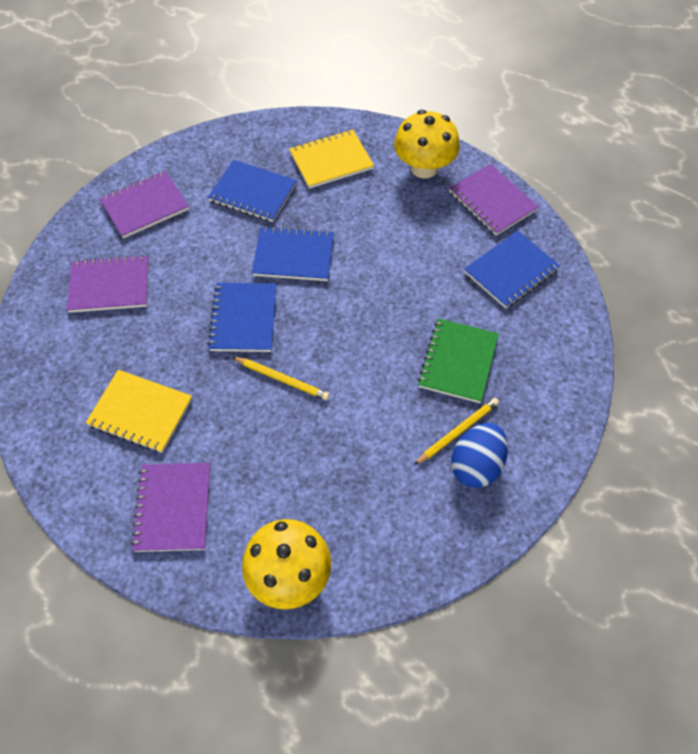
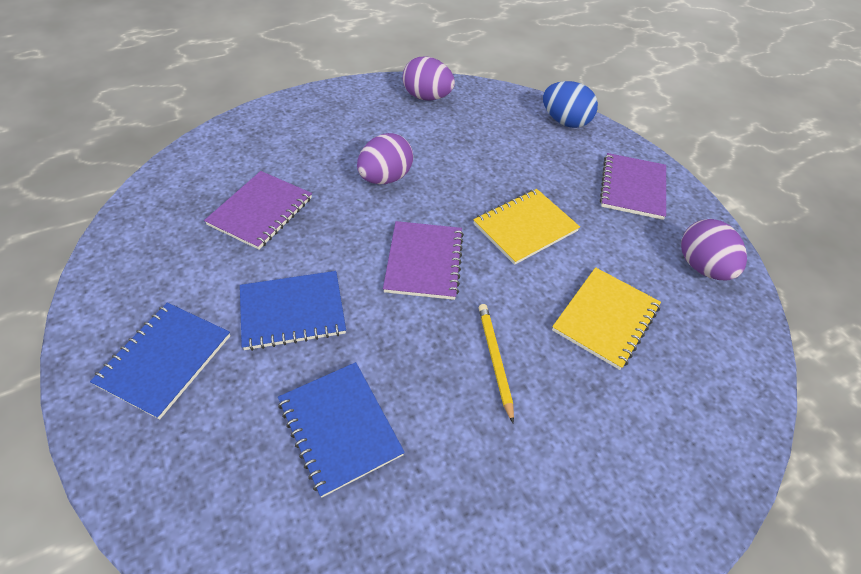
blue notebook: 4 -> 3
green notebook: 1 -> 0
purple egg: 0 -> 3
purple notebook: 4 -> 3
yellow mushroom: 2 -> 0
yellow pencil: 2 -> 1

